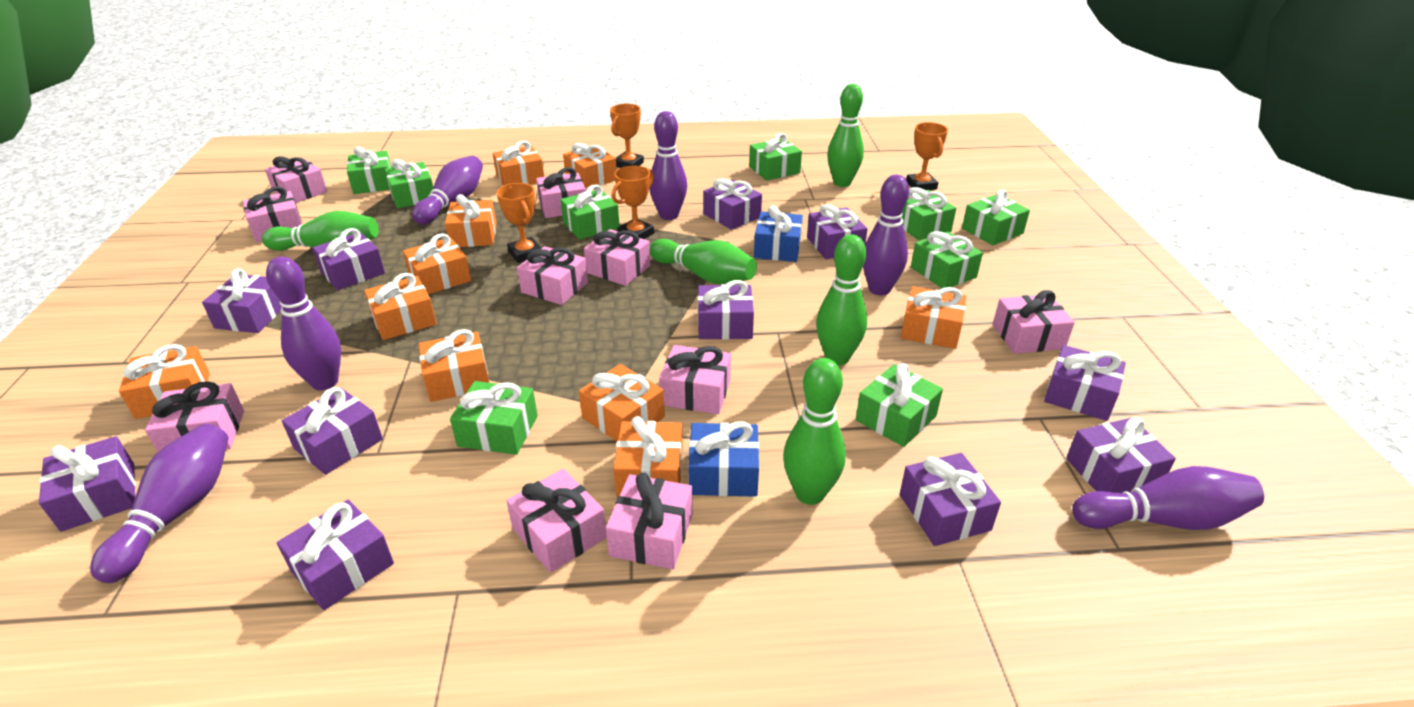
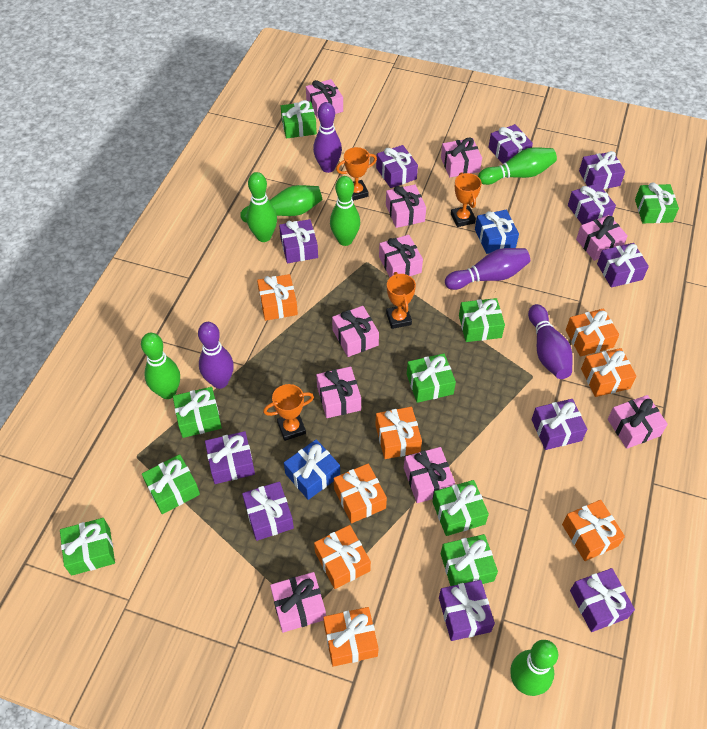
green bowling pin: 5 -> 6
orange gift: 10 -> 8
purple bowling pin: 6 -> 4

